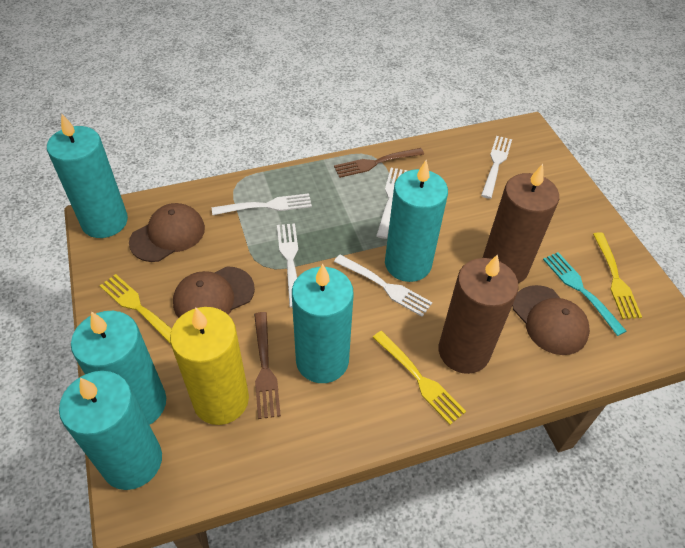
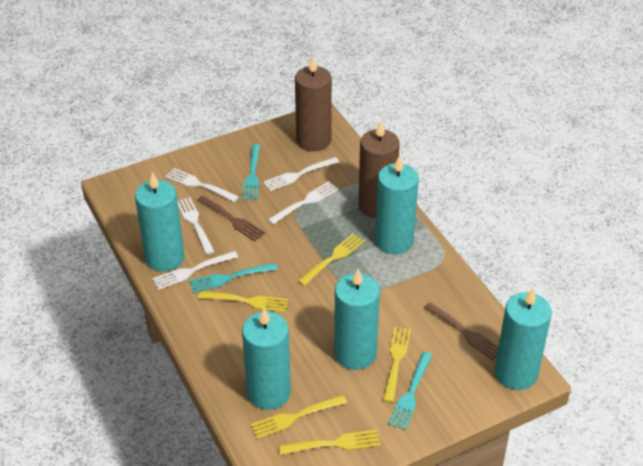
brown cap: 3 -> 0
turquoise fork: 1 -> 3
yellow candle: 1 -> 0
yellow fork: 3 -> 5

